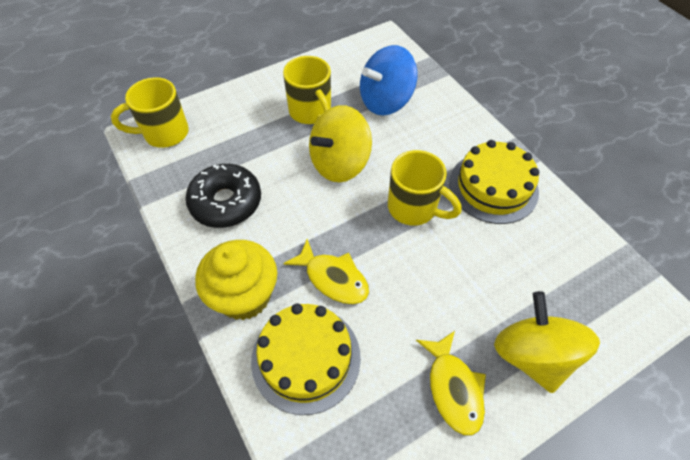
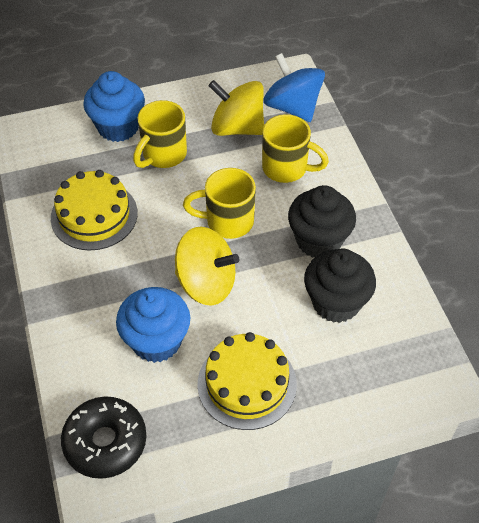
black cupcake: 0 -> 2
blue cupcake: 0 -> 2
yellow cupcake: 1 -> 0
yellow fish: 2 -> 0

